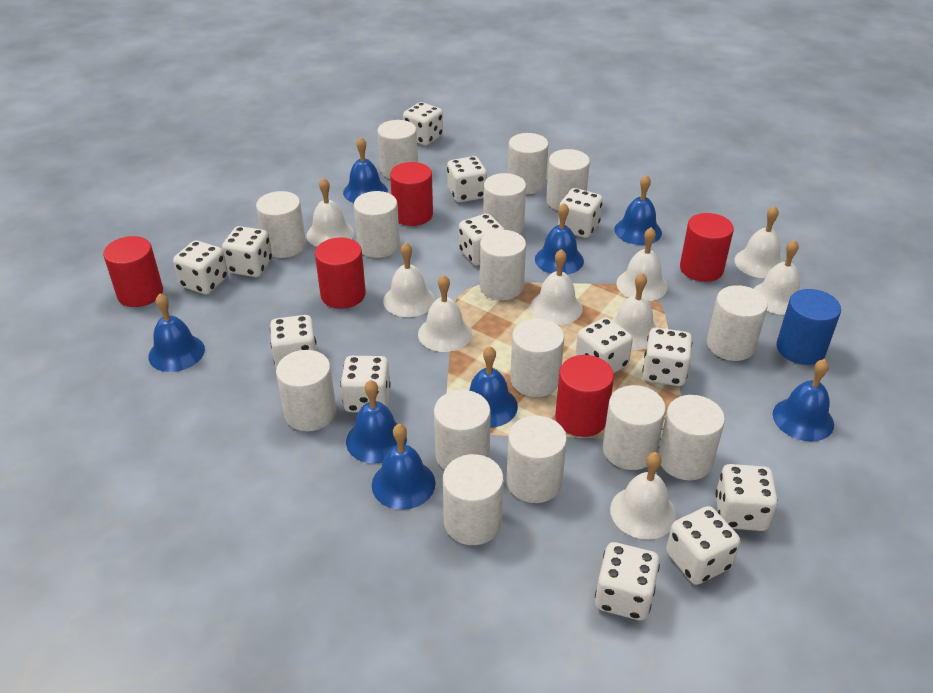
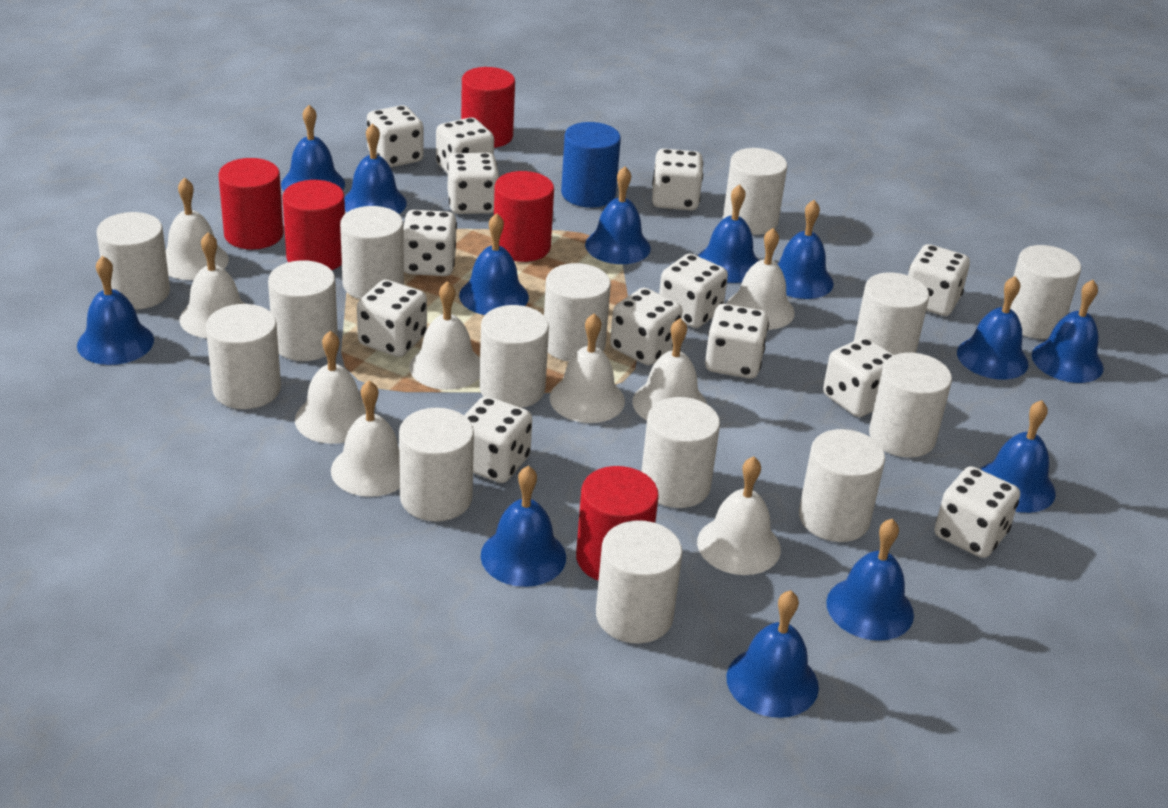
blue bell: 8 -> 13
white cylinder: 15 -> 14

